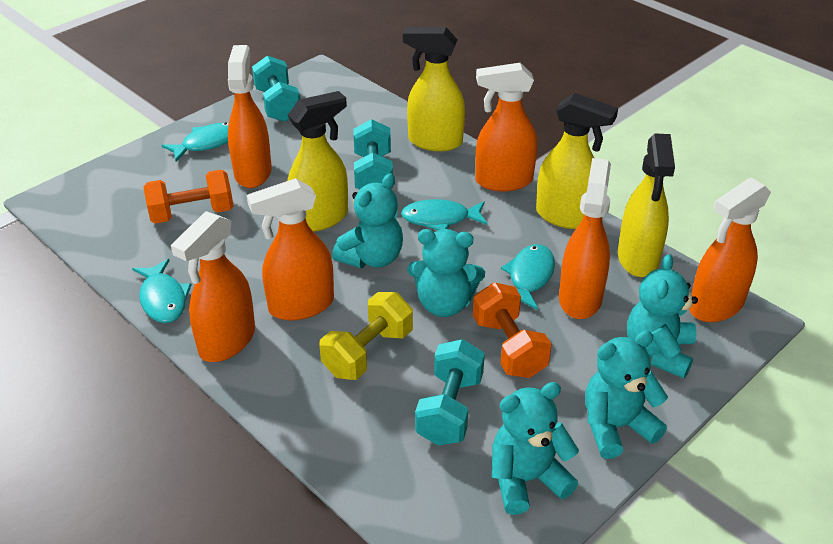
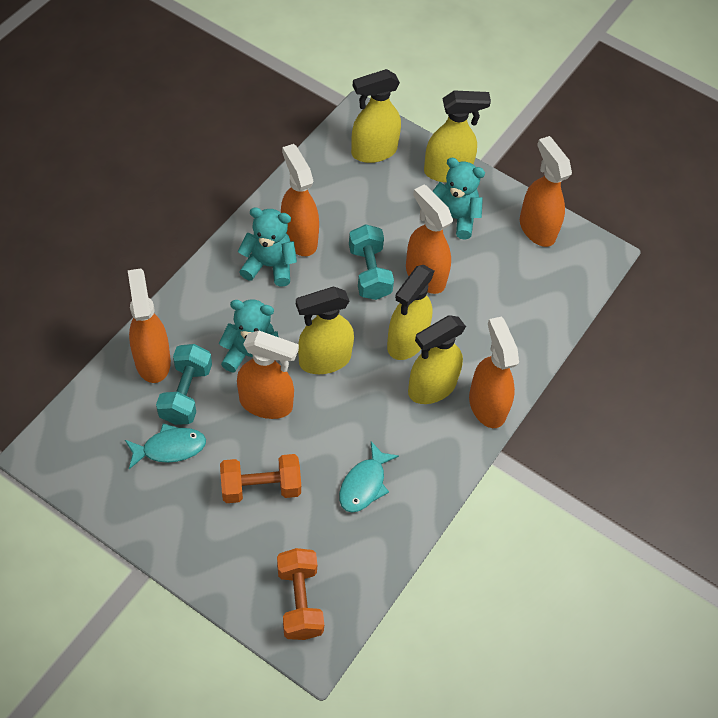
turquoise dumbbell: 3 -> 2
turquoise fish: 4 -> 2
turquoise teddy bear: 5 -> 3
yellow dumbbell: 1 -> 0
yellow spray bottle: 4 -> 5

